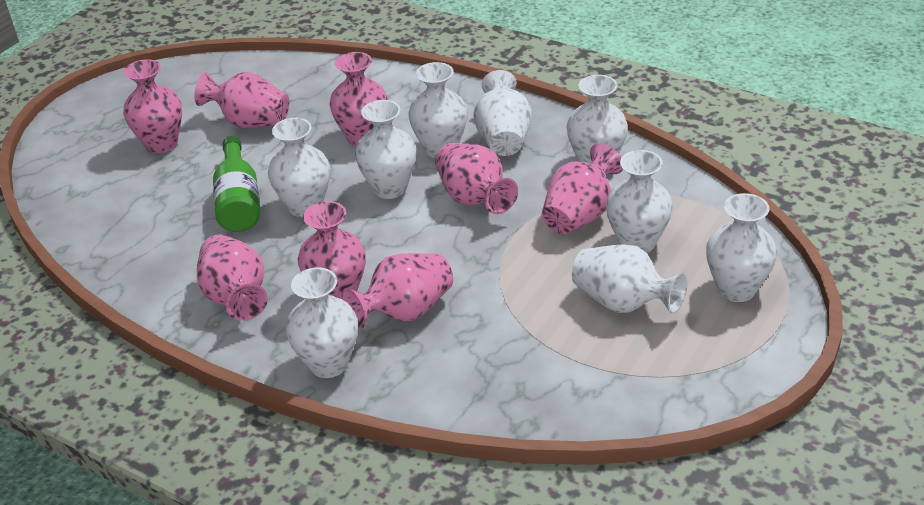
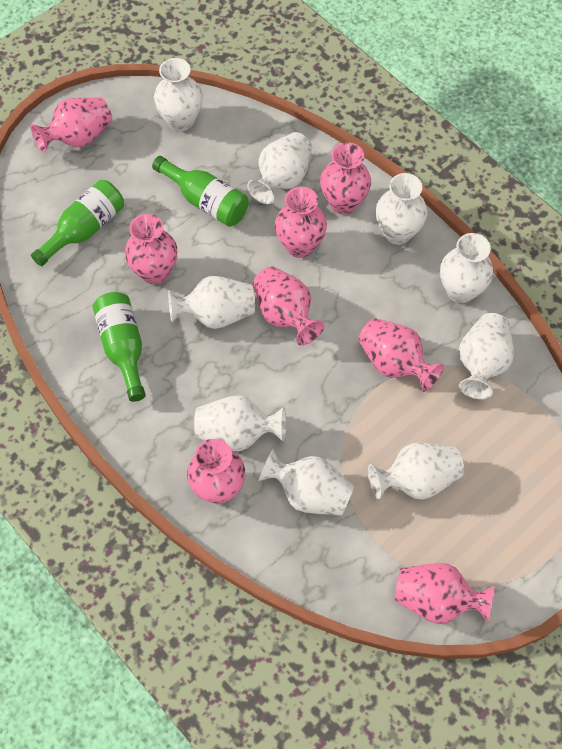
green bottle: 1 -> 3

